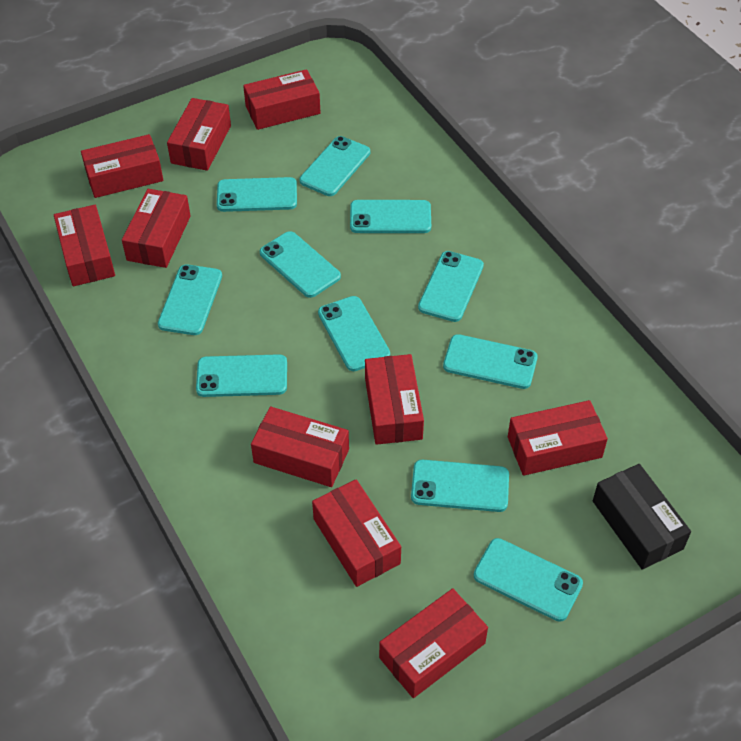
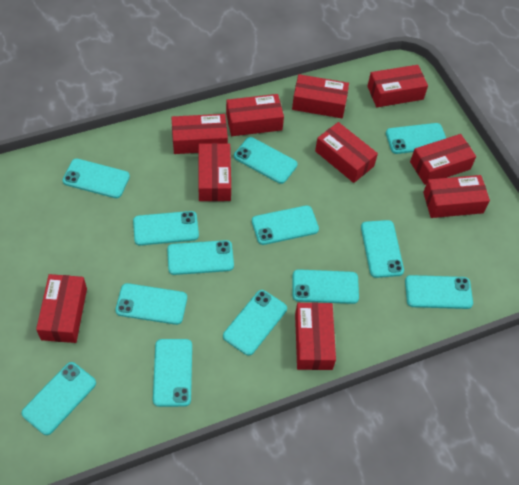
black box: 1 -> 0
turquoise phone: 11 -> 13

